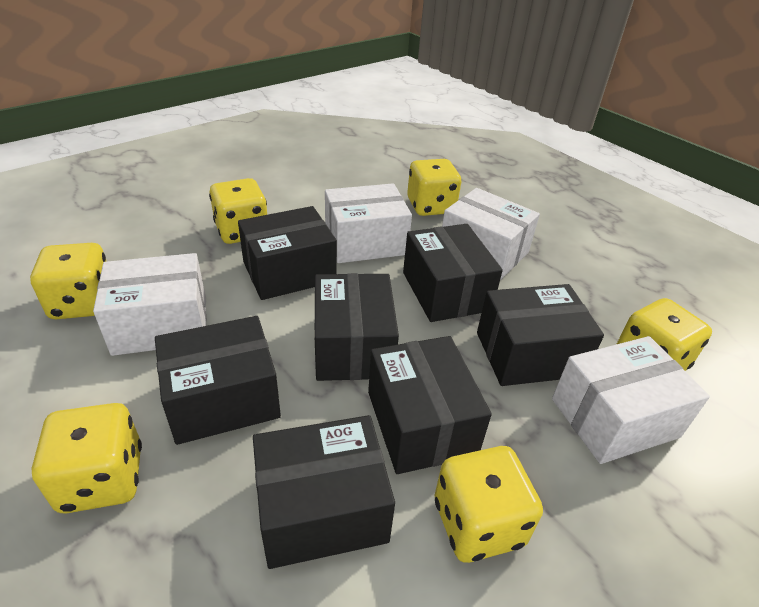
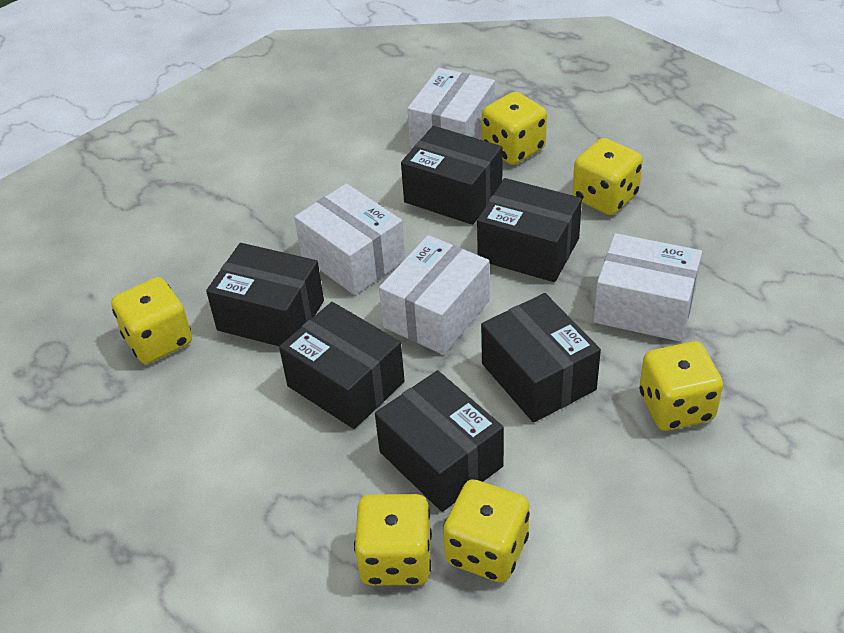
black box: 7 -> 6

